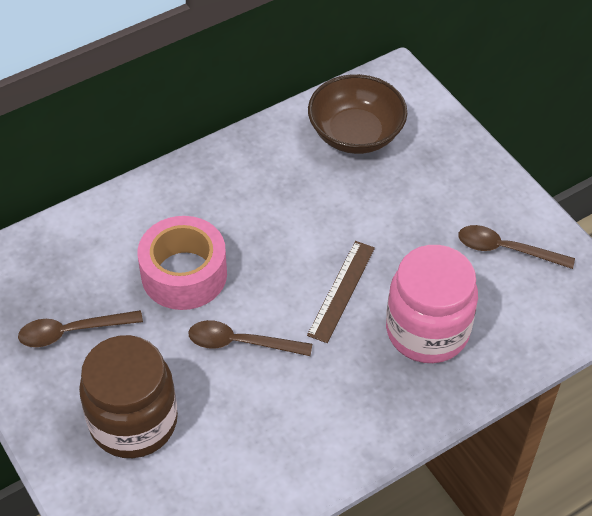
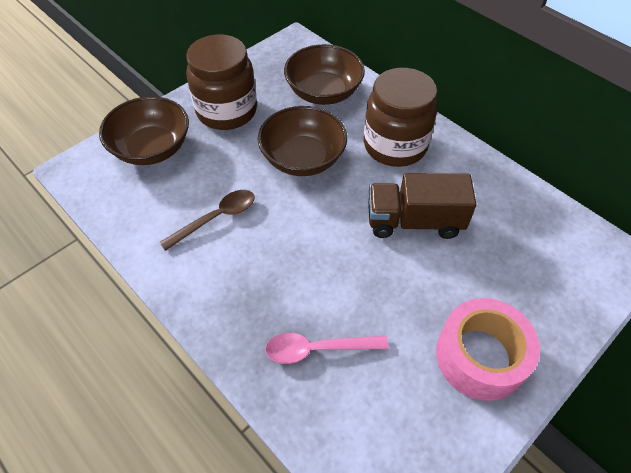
brown bowl: 1 -> 3
brown jar: 1 -> 2
brown ruler: 1 -> 0
brown spoon: 3 -> 1
brown truck: 0 -> 1
pink jar: 1 -> 0
pink spoon: 0 -> 1

